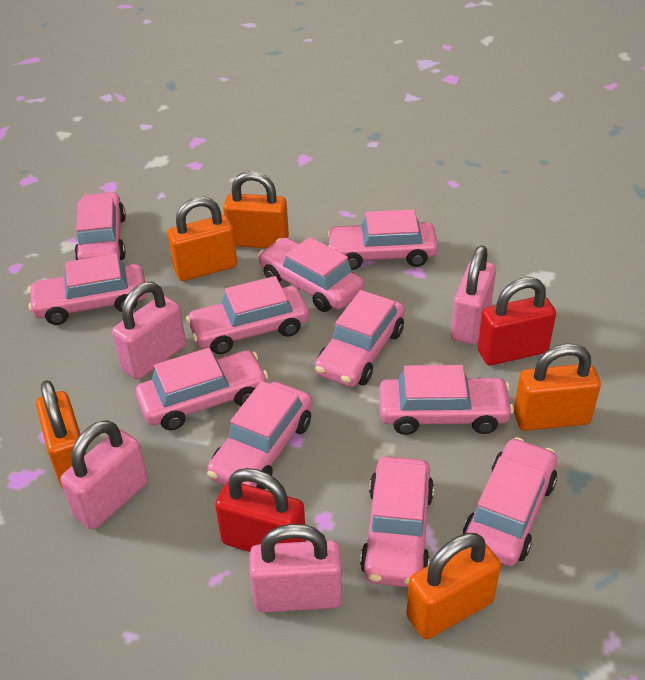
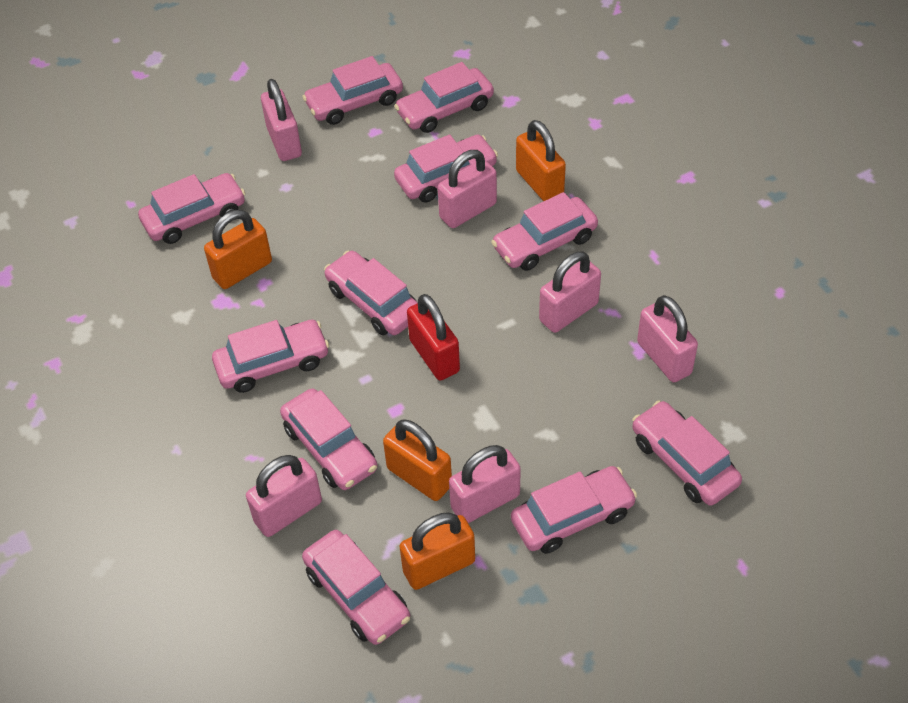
orange padlock: 5 -> 4
pink padlock: 4 -> 6
red padlock: 2 -> 1

